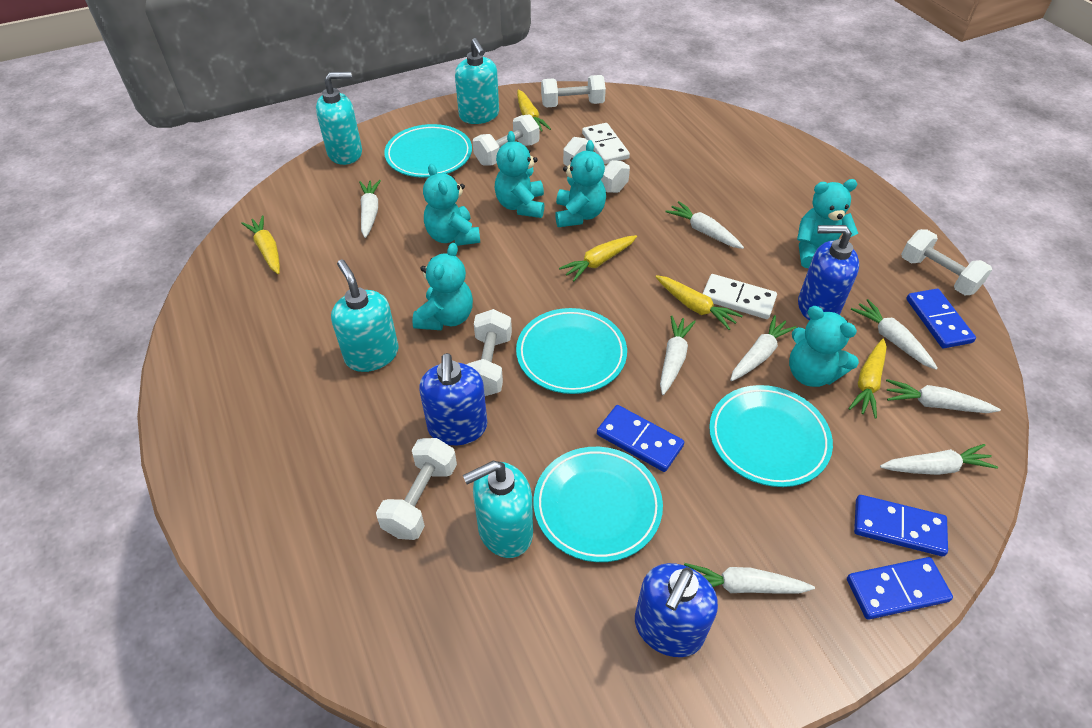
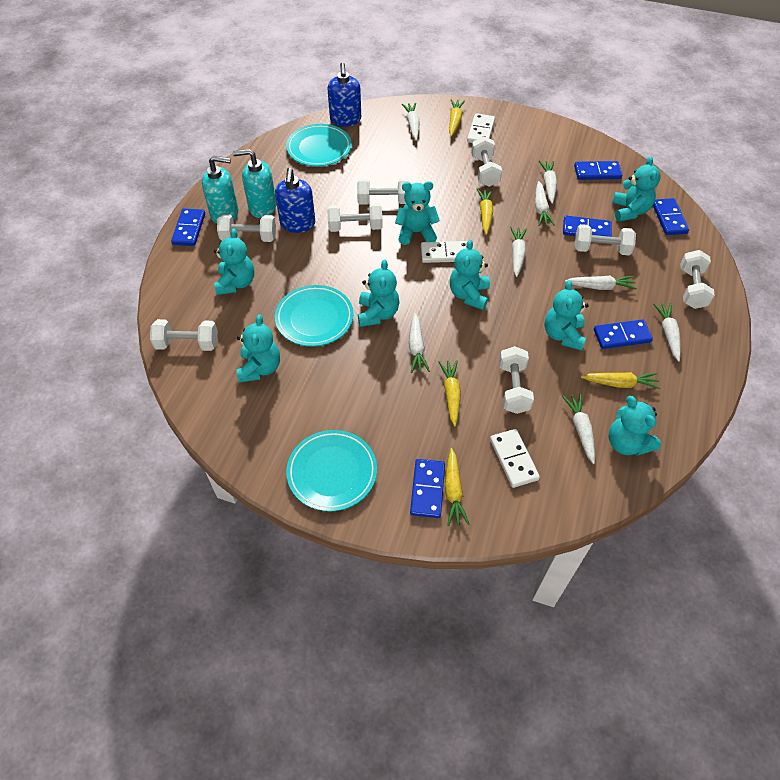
blue domino: 4 -> 6
blue soap dispenser: 3 -> 2
turquoise plate: 4 -> 3
turquoise soap dispenser: 4 -> 2
turquoise teddy bear: 6 -> 8
white domino: 2 -> 3
white dumbbell: 6 -> 8

